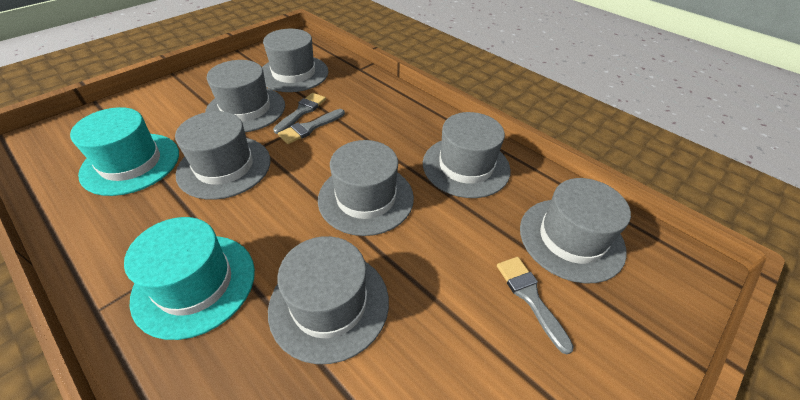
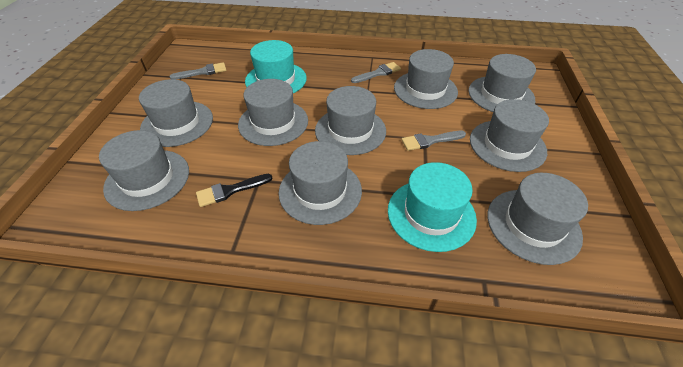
black brush: 0 -> 1
grey hat: 7 -> 9

